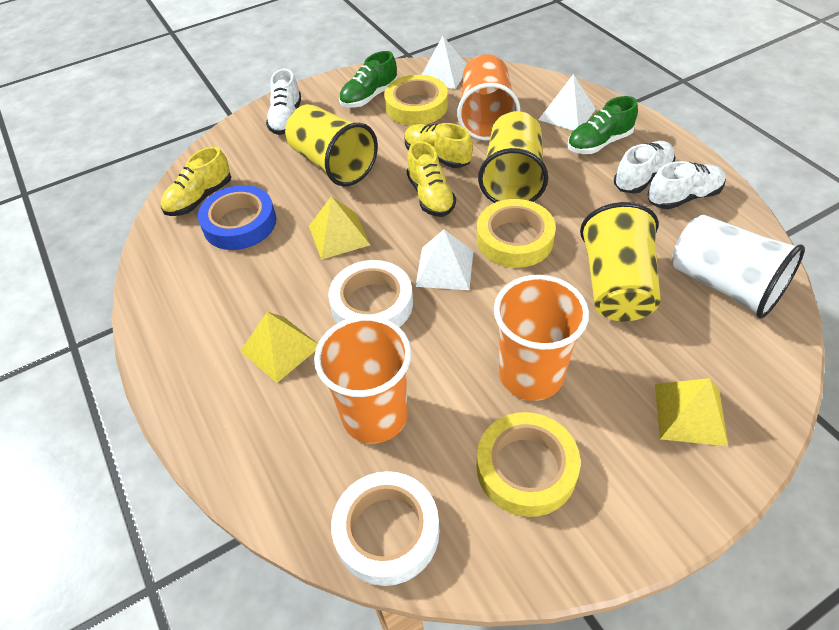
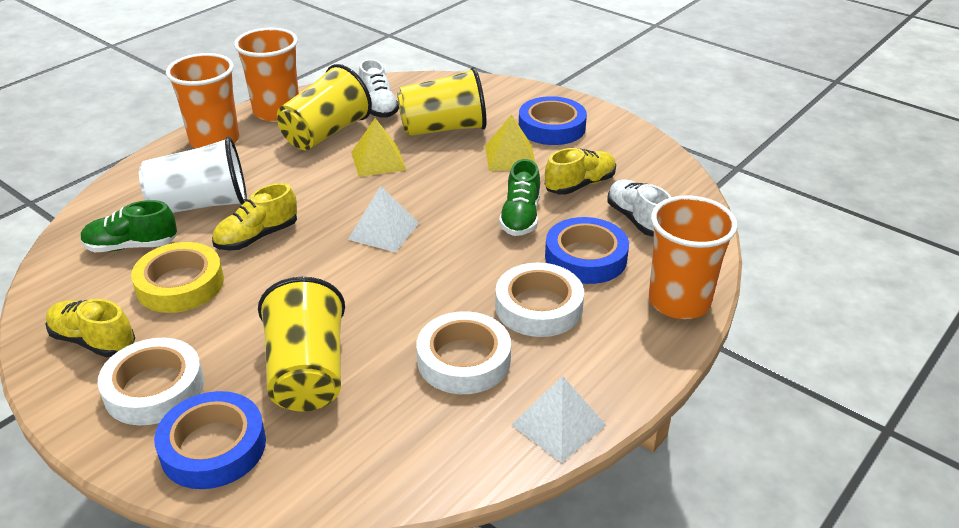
blue tape: 1 -> 3
white pyramid: 3 -> 2
white shoe: 3 -> 2
white tape: 2 -> 3
yellow pyramid: 3 -> 2
yellow tape: 3 -> 1

